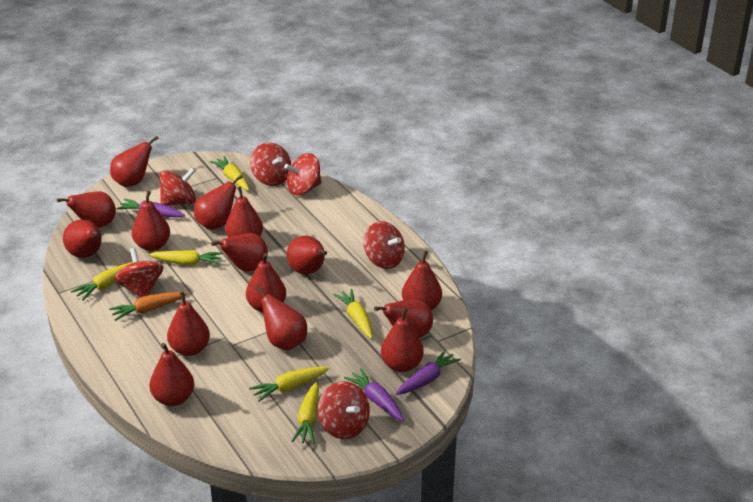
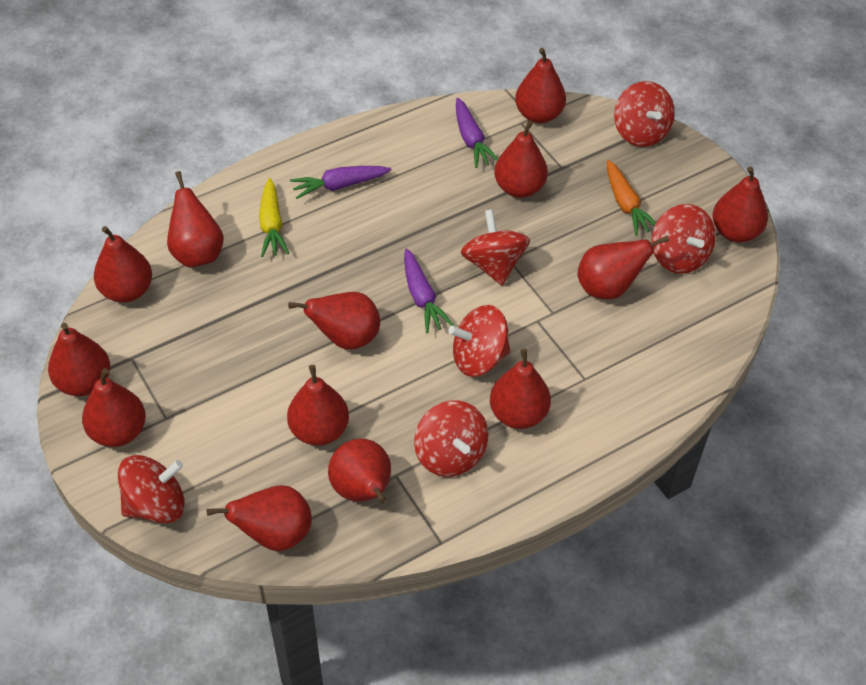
red pear: 15 -> 13
yellow carrot: 6 -> 1

